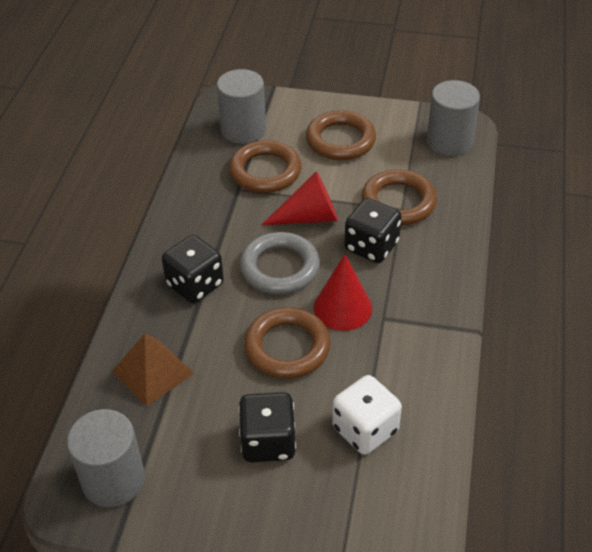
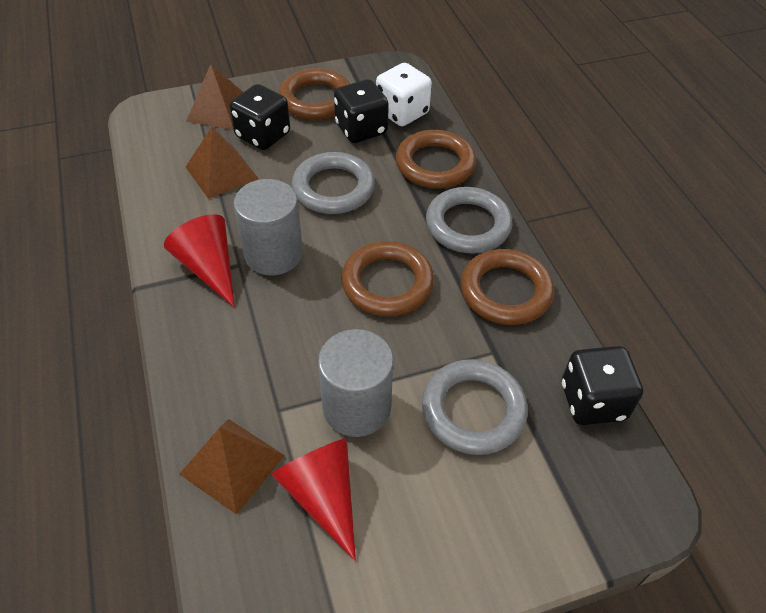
brown pyramid: 1 -> 3
grey cylinder: 3 -> 2
grey ring: 1 -> 3

